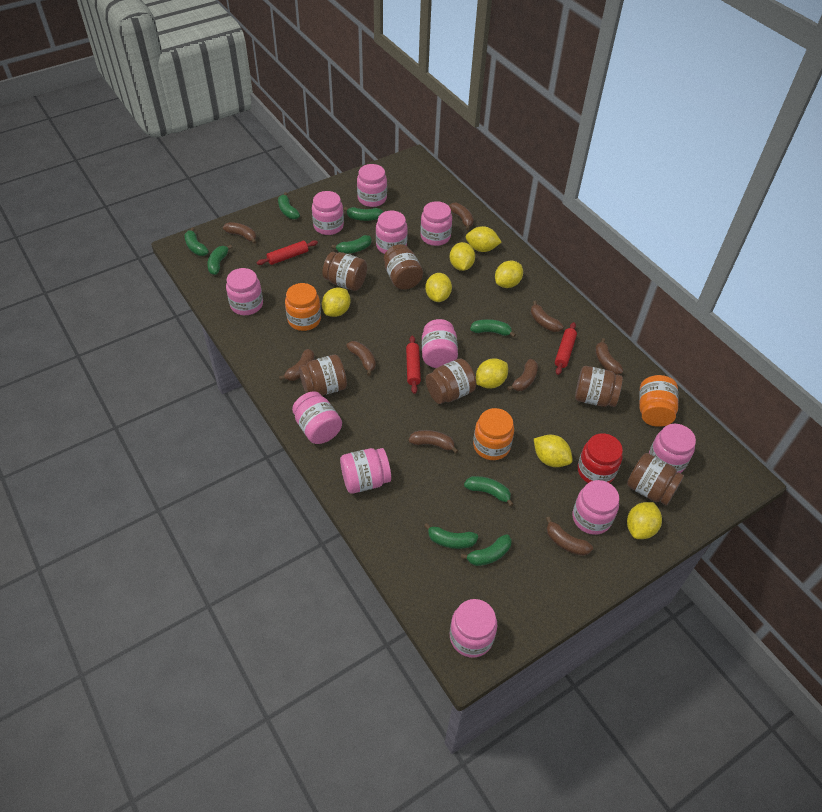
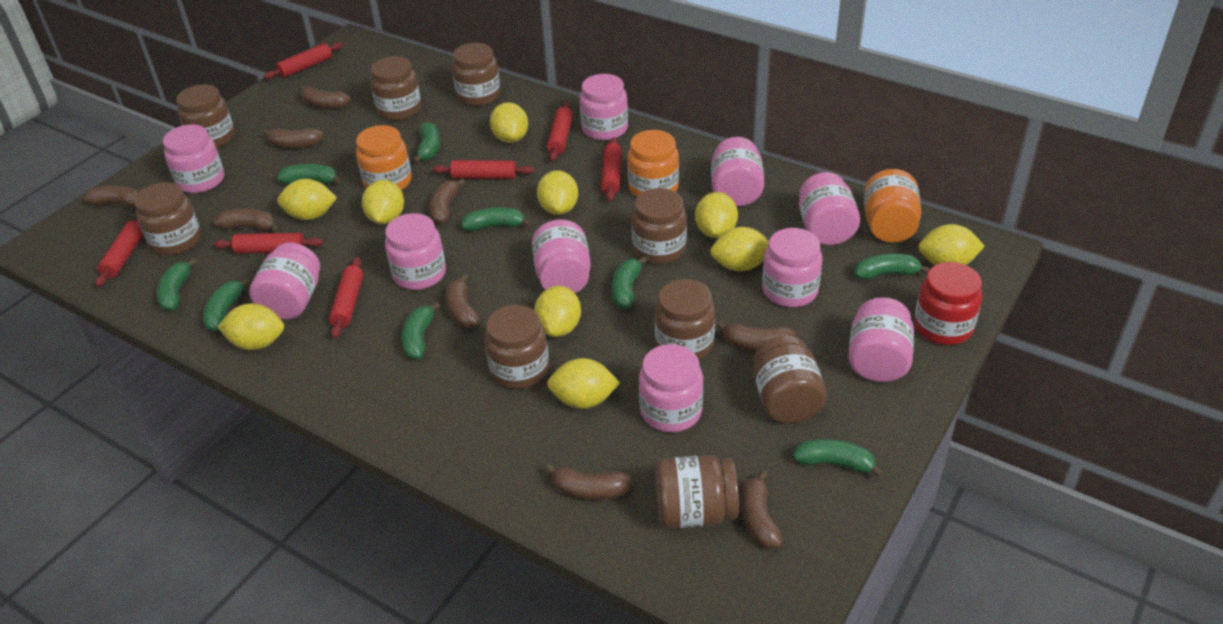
brown jar: 6 -> 9
pink jar: 11 -> 10
red rolling pin: 3 -> 7
yellow lemon: 8 -> 10

